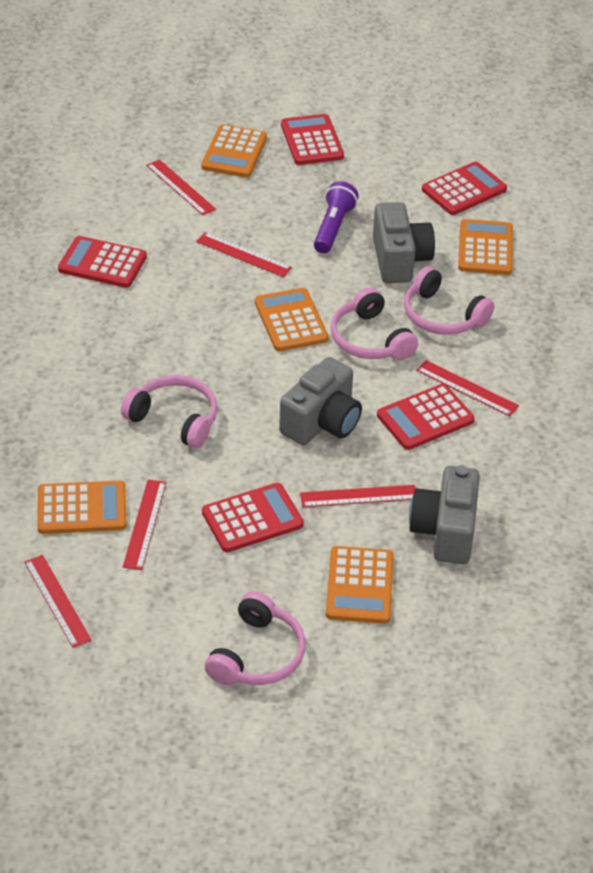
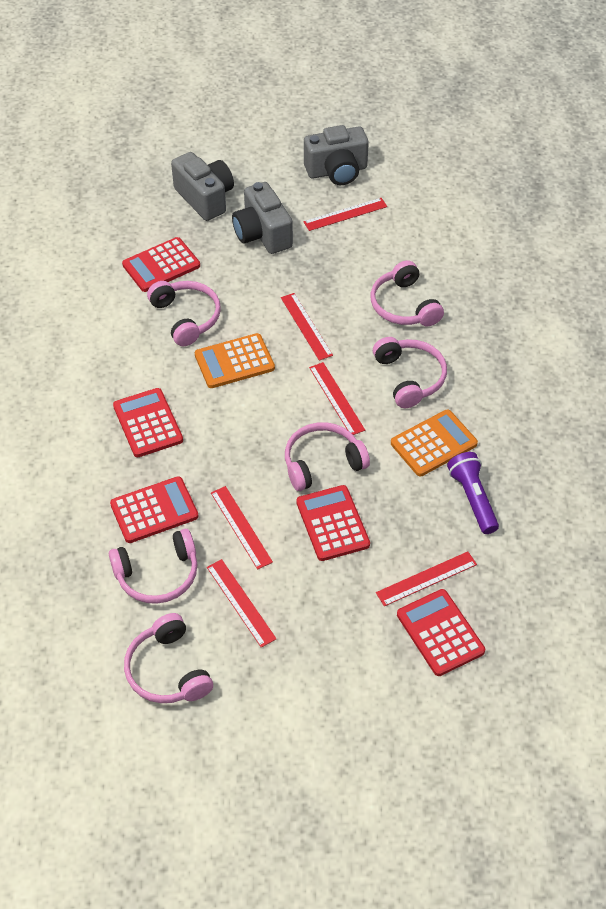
orange calculator: 5 -> 2
pink headphones: 4 -> 6

